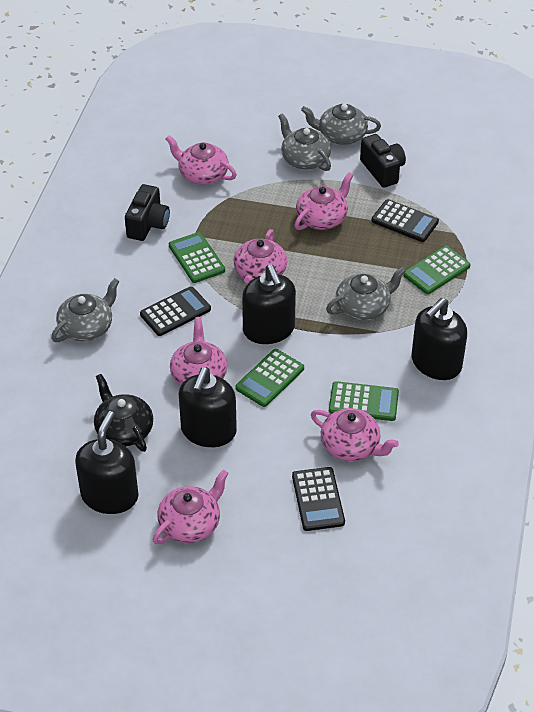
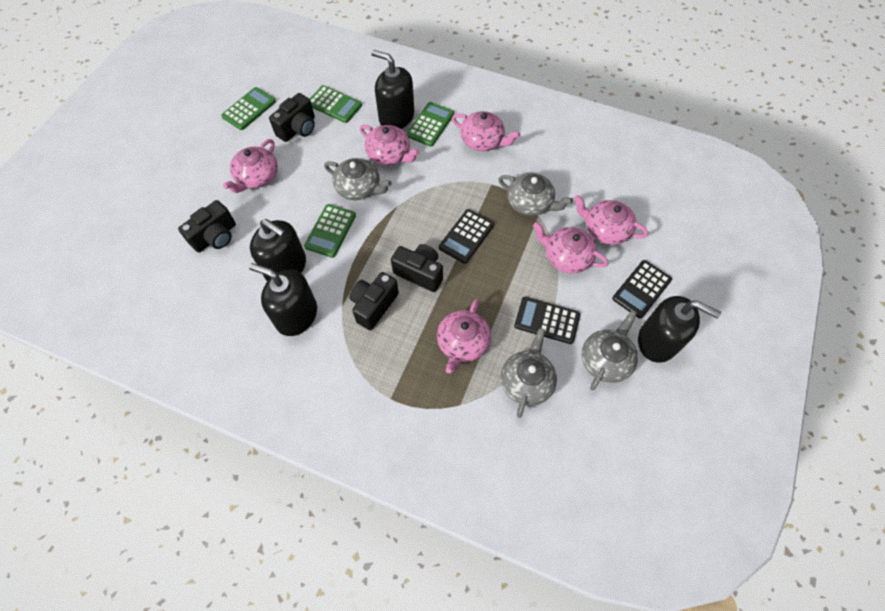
black camera: 2 -> 4
black teapot: 1 -> 0

